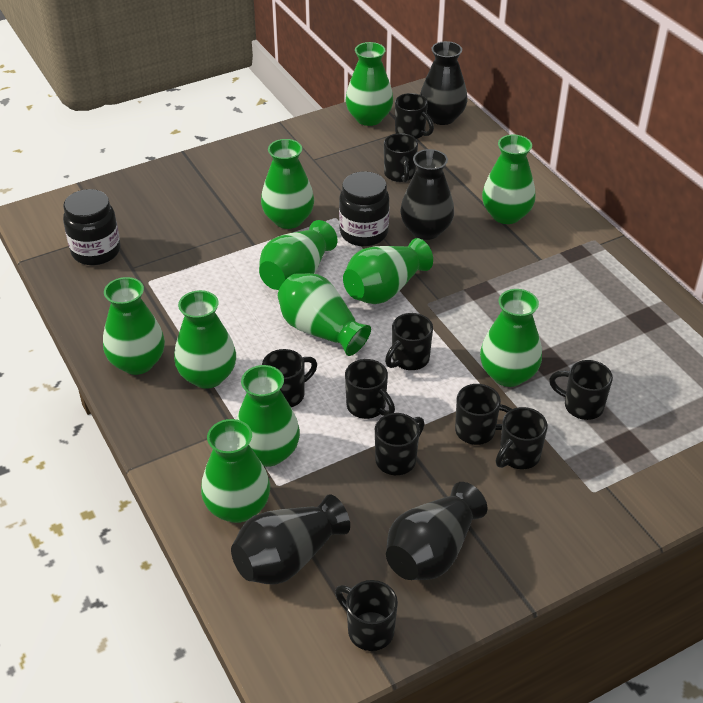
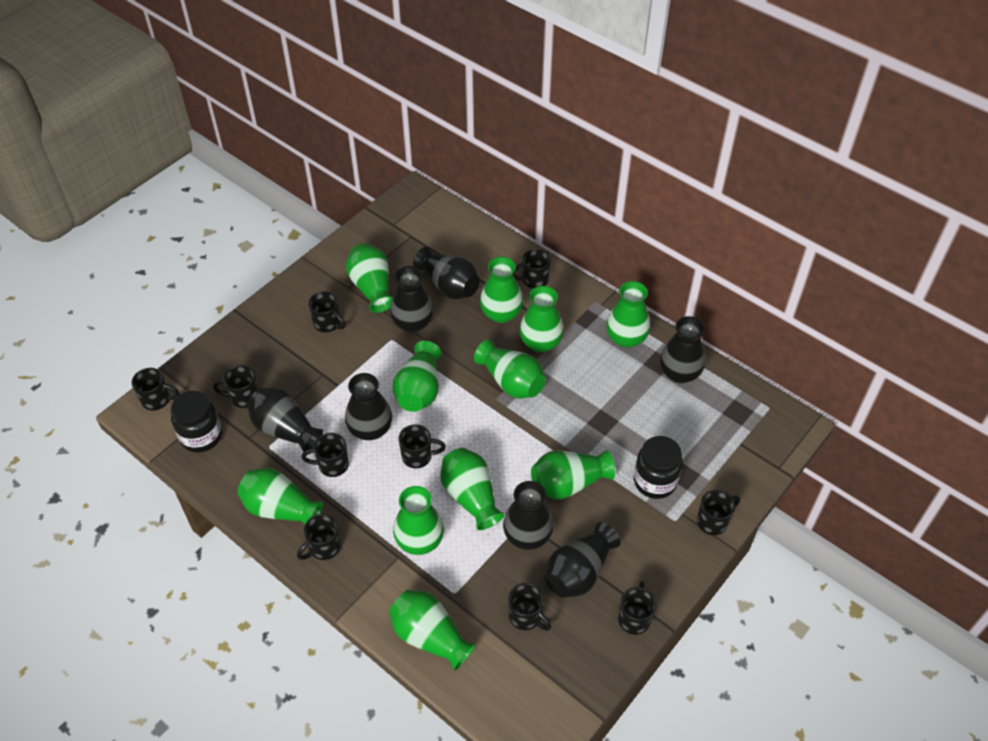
black vase: 4 -> 7

